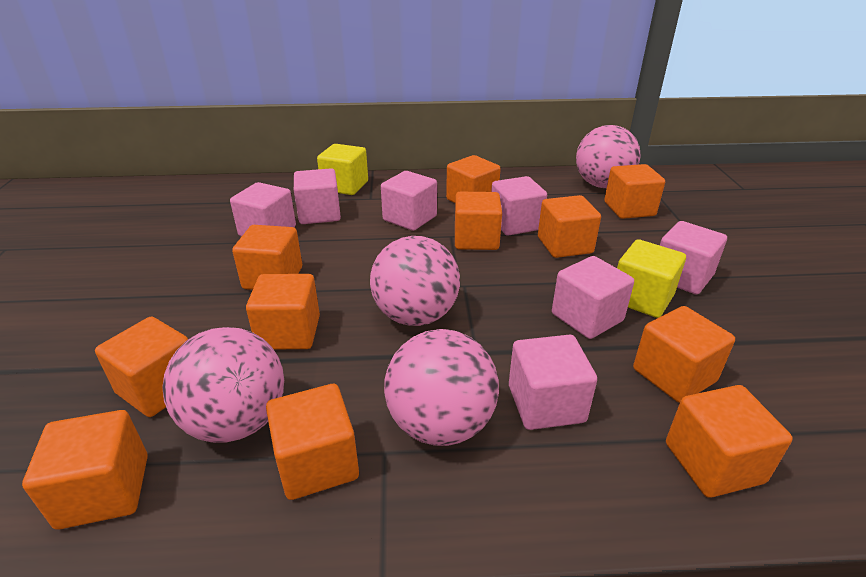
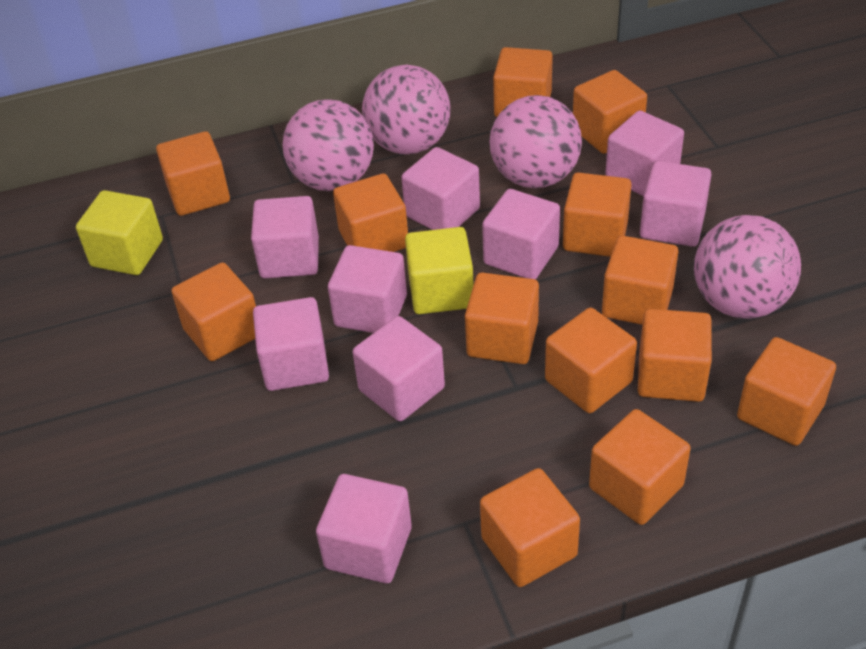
orange cube: 11 -> 13
pink cube: 7 -> 9

